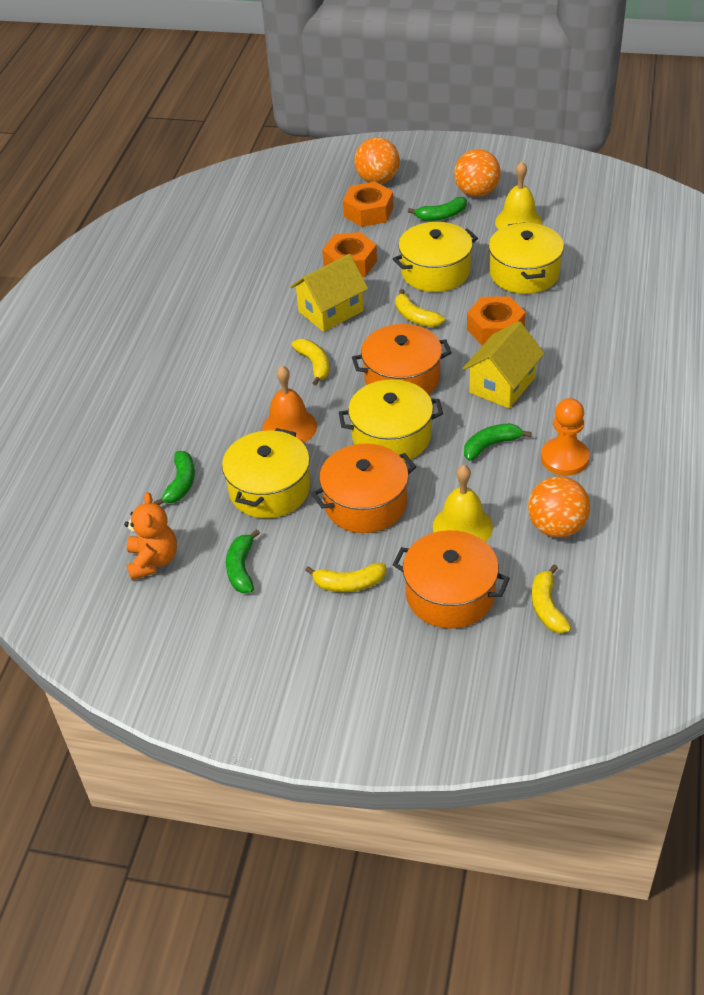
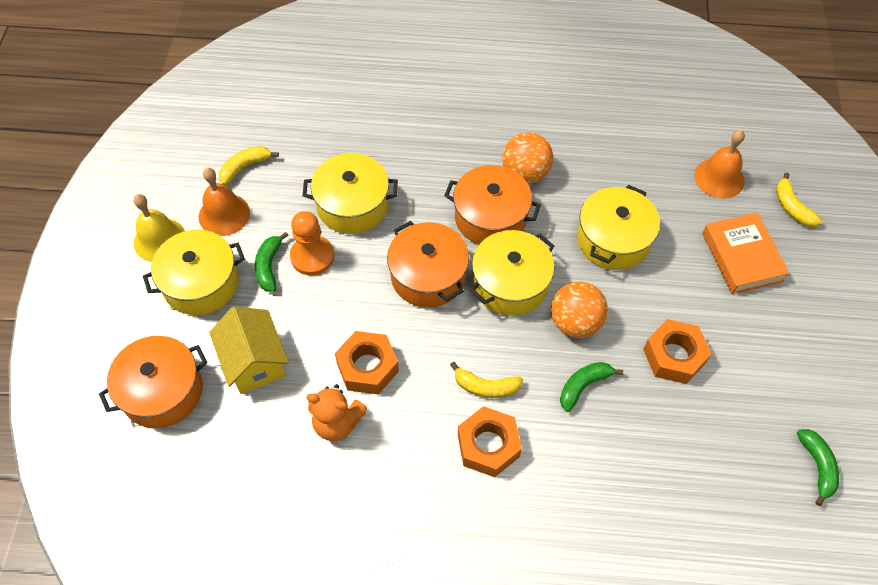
green banana: 4 -> 3
orange ball: 3 -> 2
orange bell: 1 -> 2
orange book: 0 -> 1
yellow banana: 4 -> 3
yellow bell: 2 -> 1
yellow house: 2 -> 1

